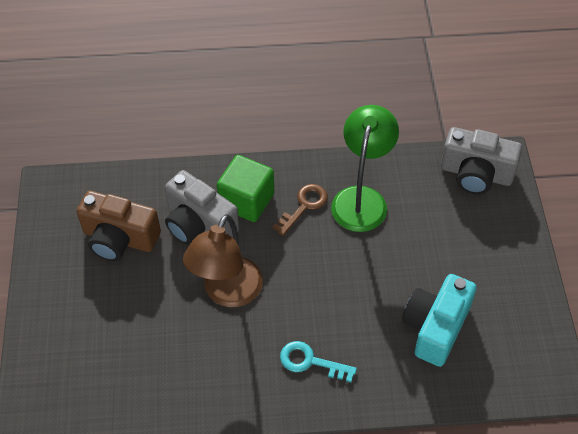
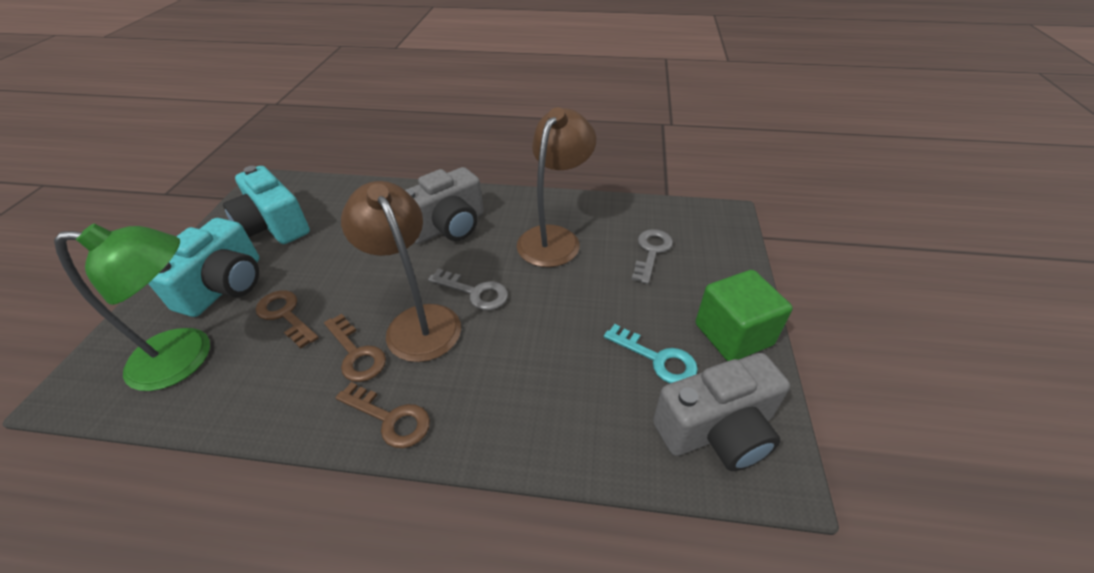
brown camera: 1 -> 0
brown key: 1 -> 3
brown lamp: 1 -> 2
grey key: 0 -> 2
turquoise camera: 1 -> 2

